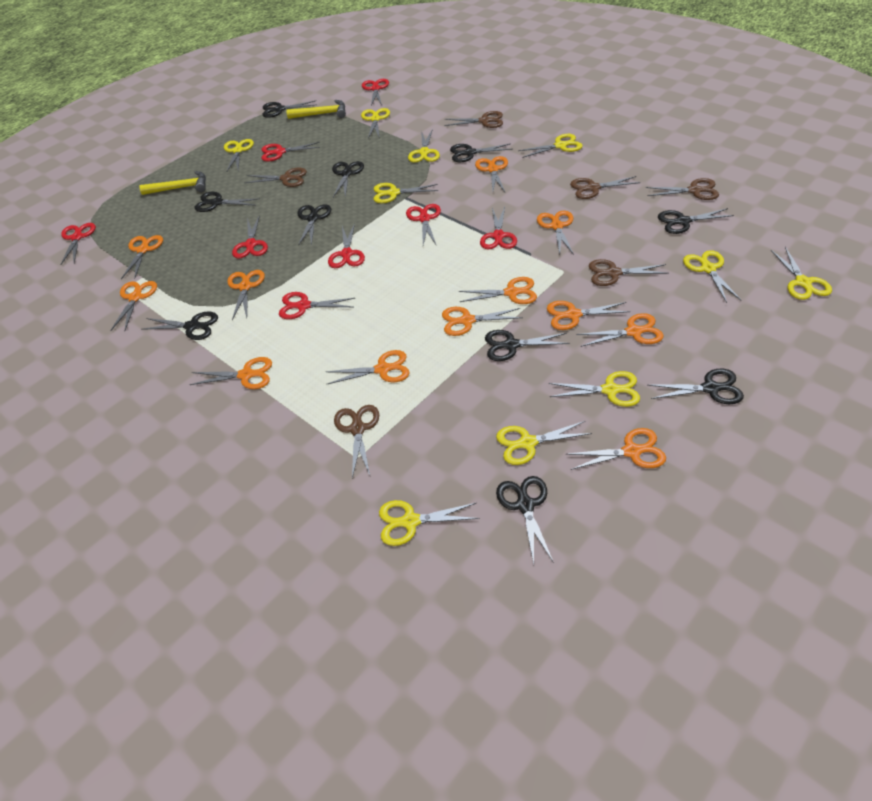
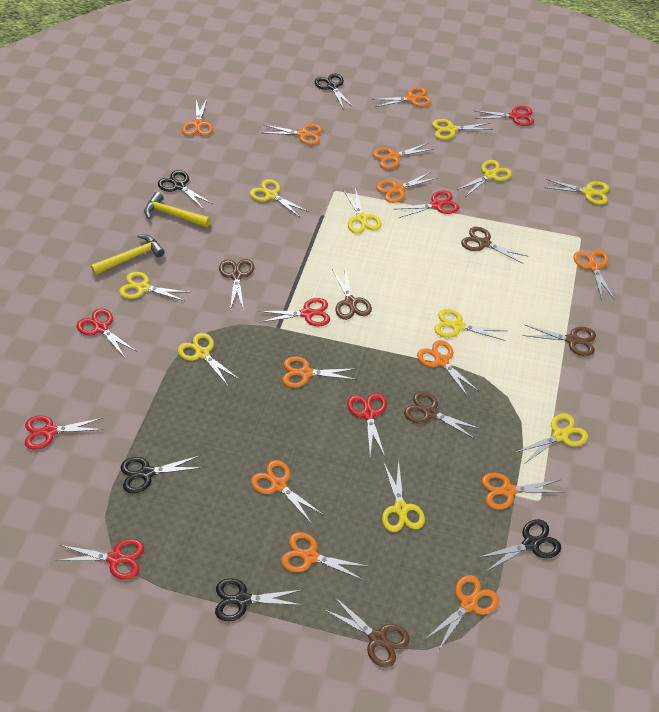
black scissors: 10 -> 5
red scissors: 8 -> 7

